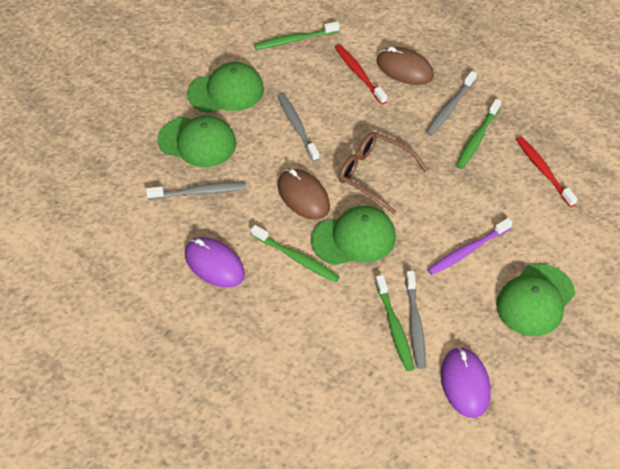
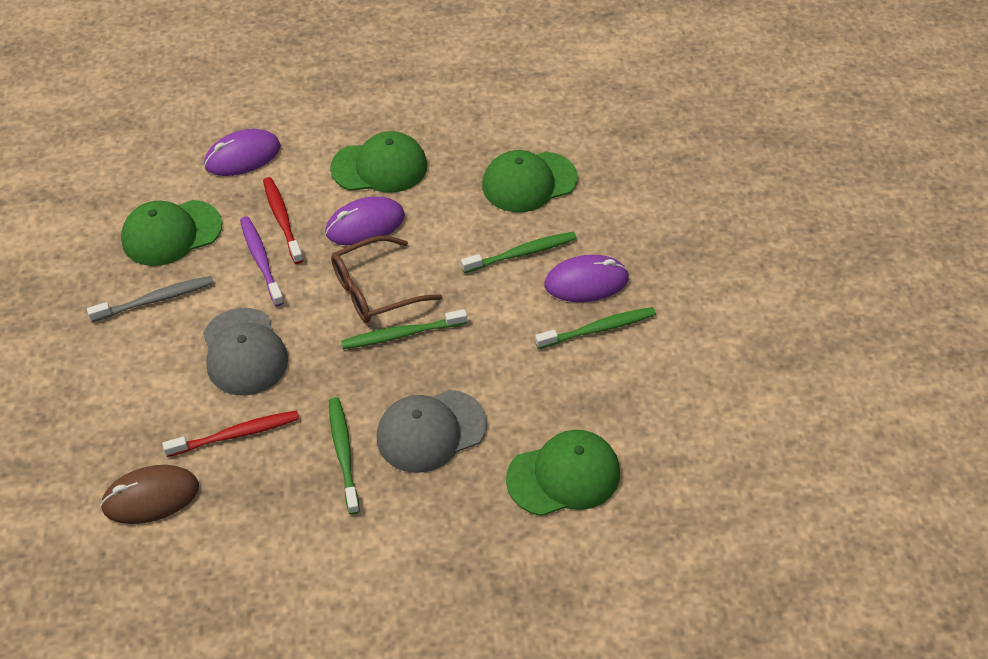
brown mouse: 2 -> 1
grey cap: 0 -> 2
grey toothbrush: 4 -> 1
purple mouse: 2 -> 3

